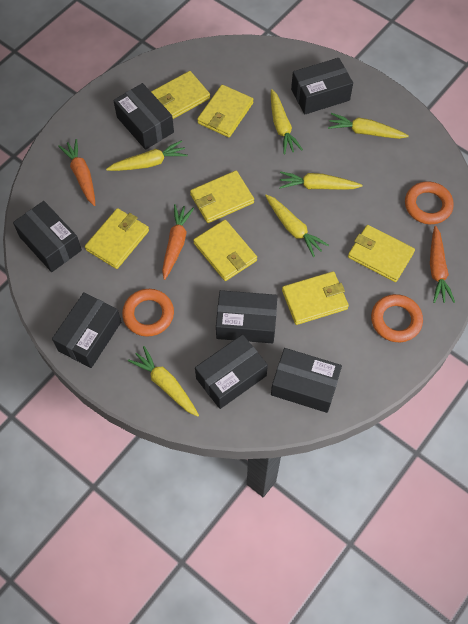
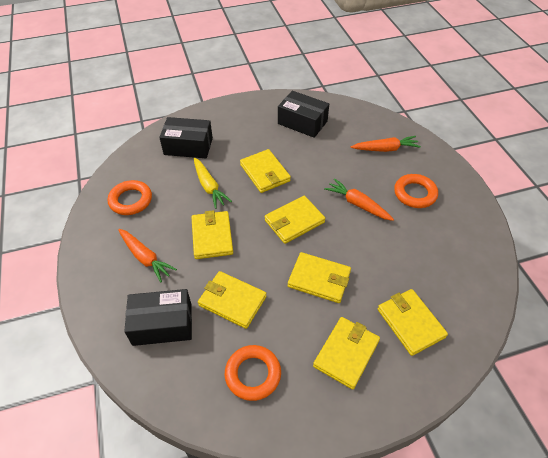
black box: 7 -> 3
yellow carrot: 6 -> 1

